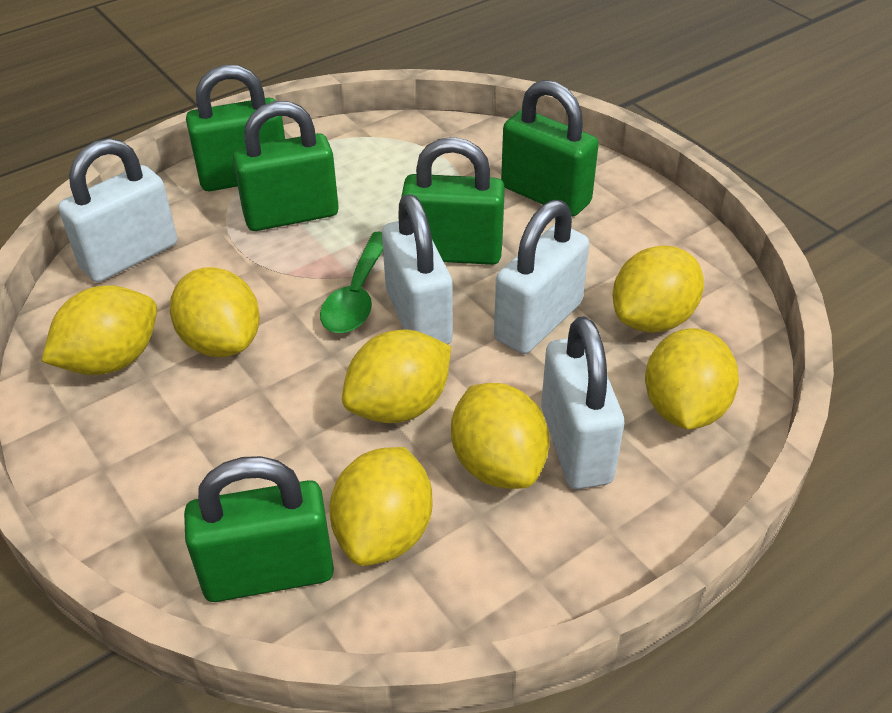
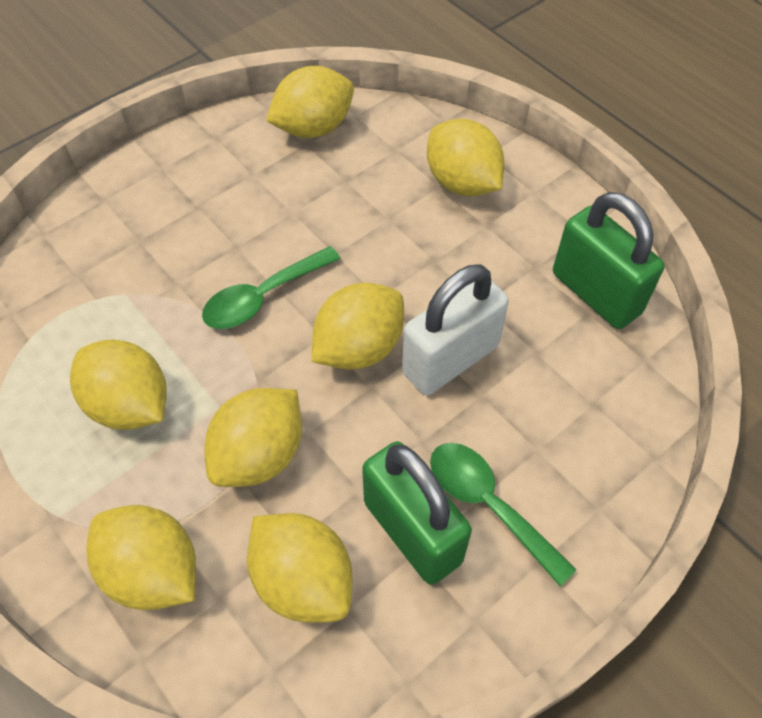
green padlock: 5 -> 2
green spoon: 1 -> 2
white padlock: 4 -> 1

